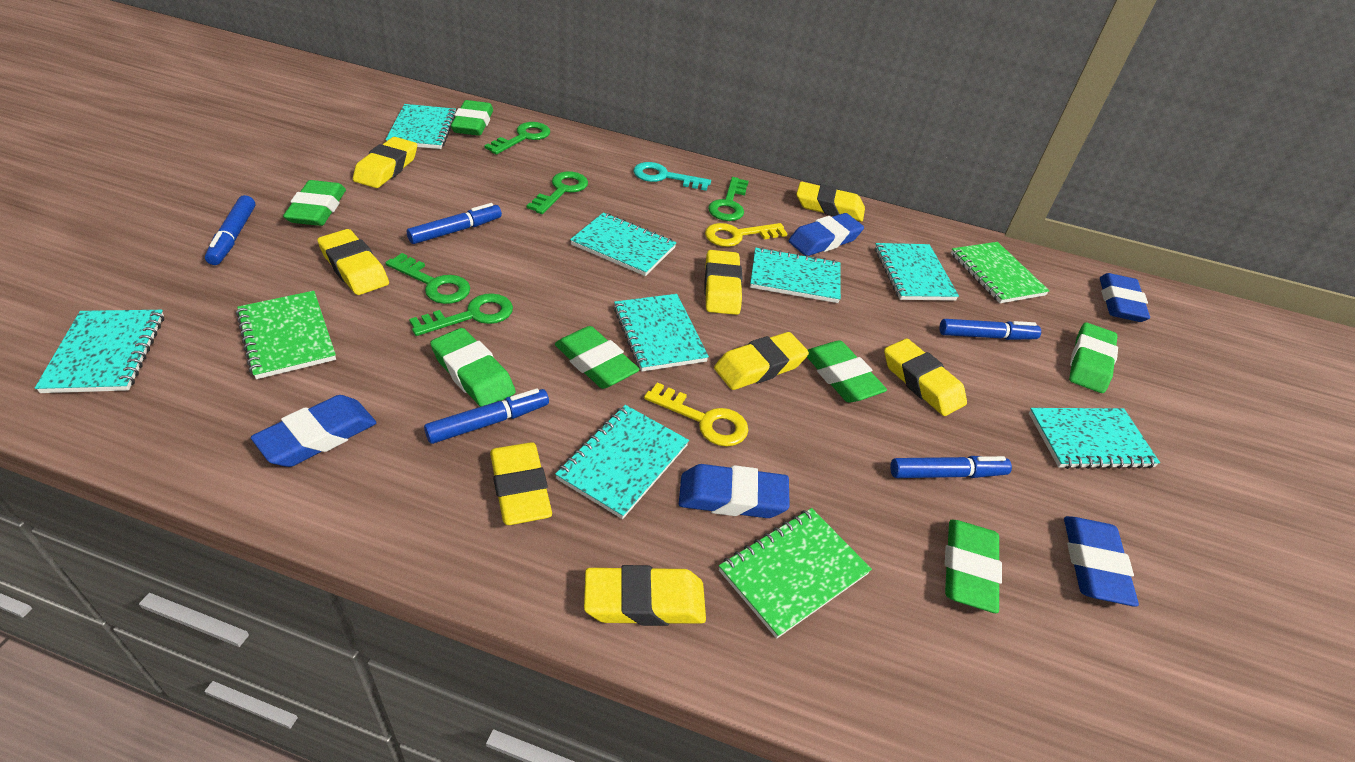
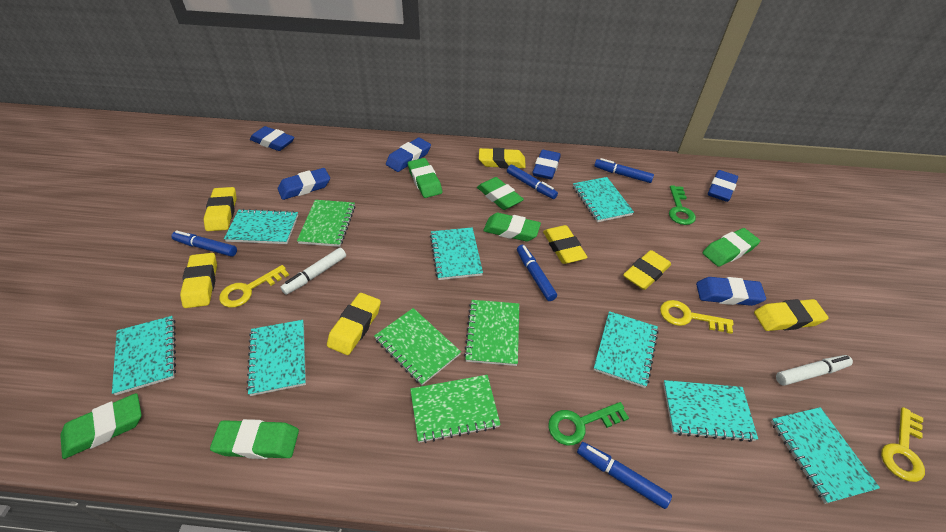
blue eraser: 5 -> 6
green eraser: 7 -> 6
green key: 5 -> 2
green notebook: 3 -> 4
turquoise key: 1 -> 0
white marker: 0 -> 2
yellow eraser: 8 -> 7
yellow key: 2 -> 3

